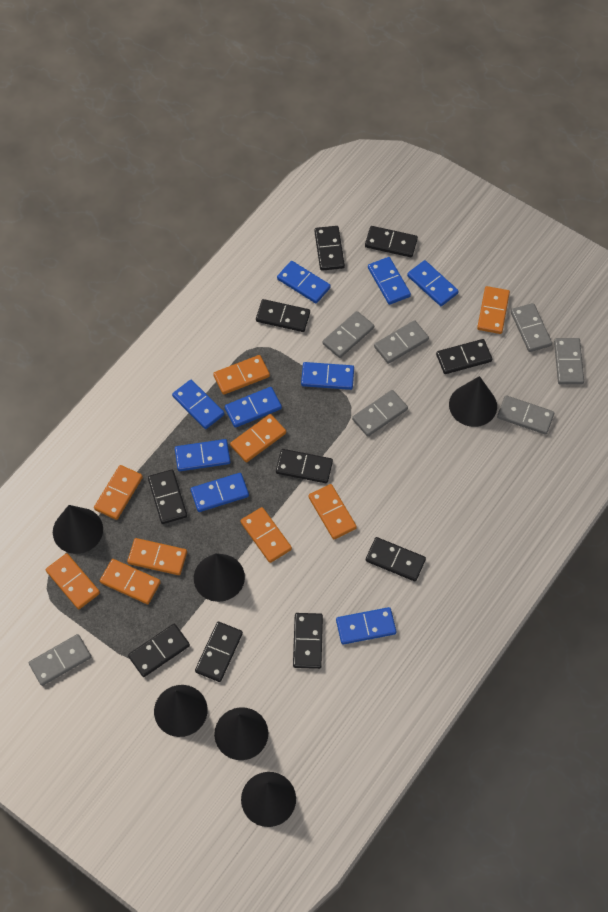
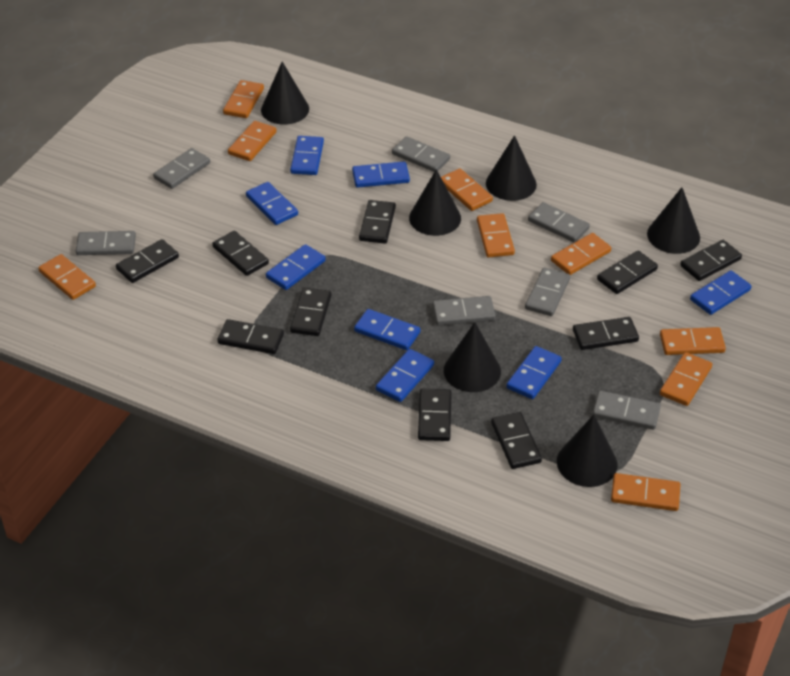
blue domino: 9 -> 8

